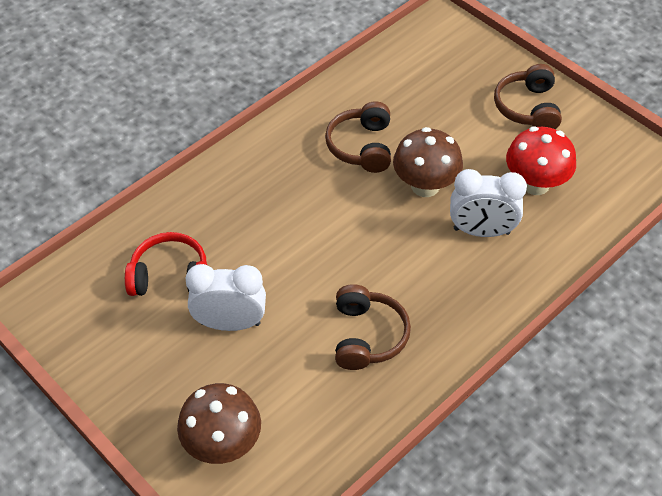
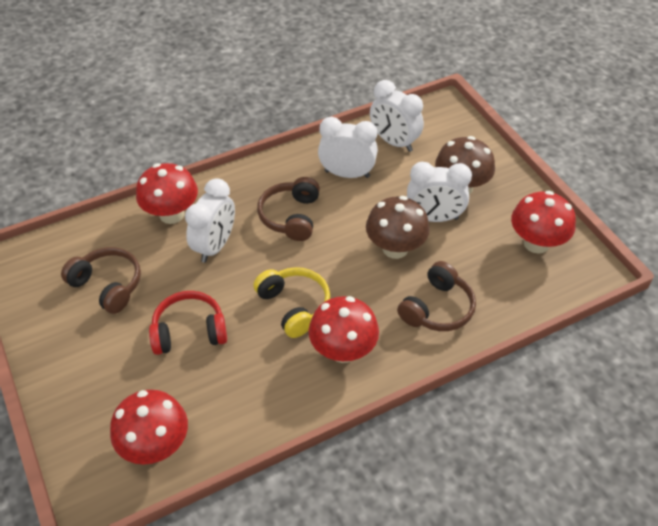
red mushroom: 1 -> 4
white clock: 2 -> 4
yellow headphones: 0 -> 1

